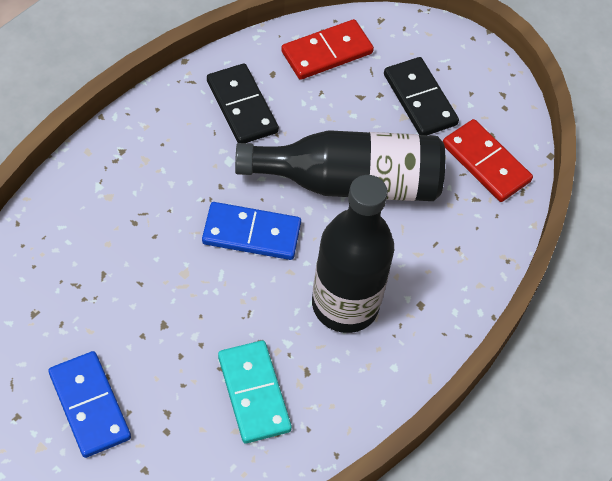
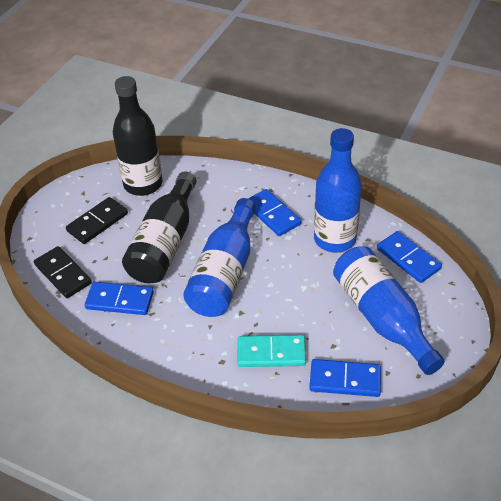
blue bottle: 0 -> 3
blue domino: 2 -> 4
red domino: 2 -> 0

